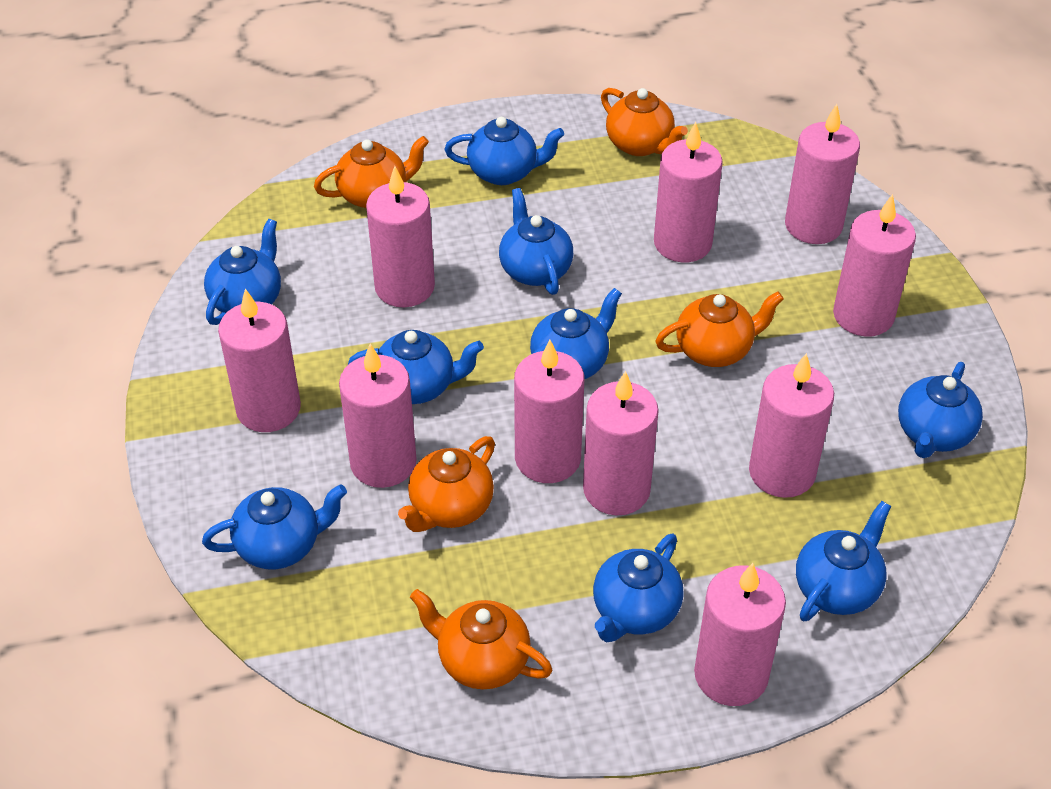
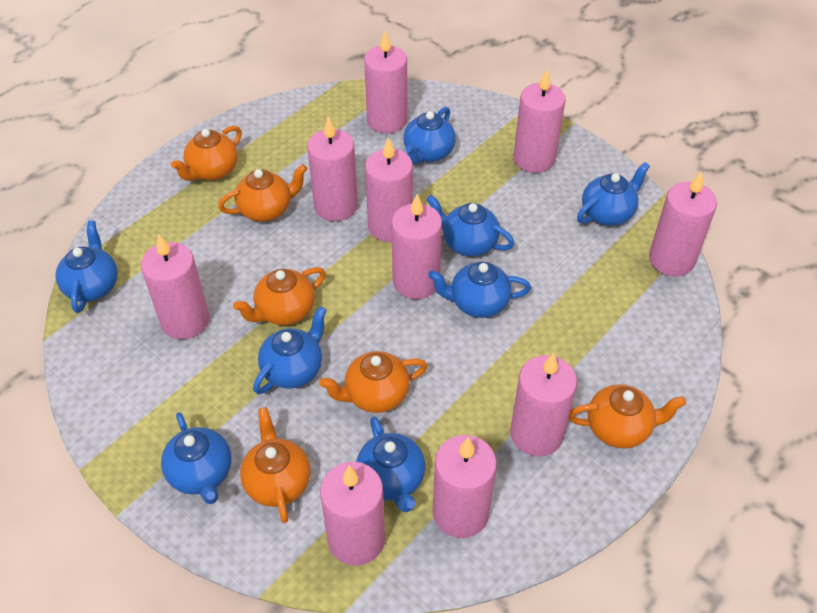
blue teapot: 9 -> 8
orange teapot: 5 -> 6

